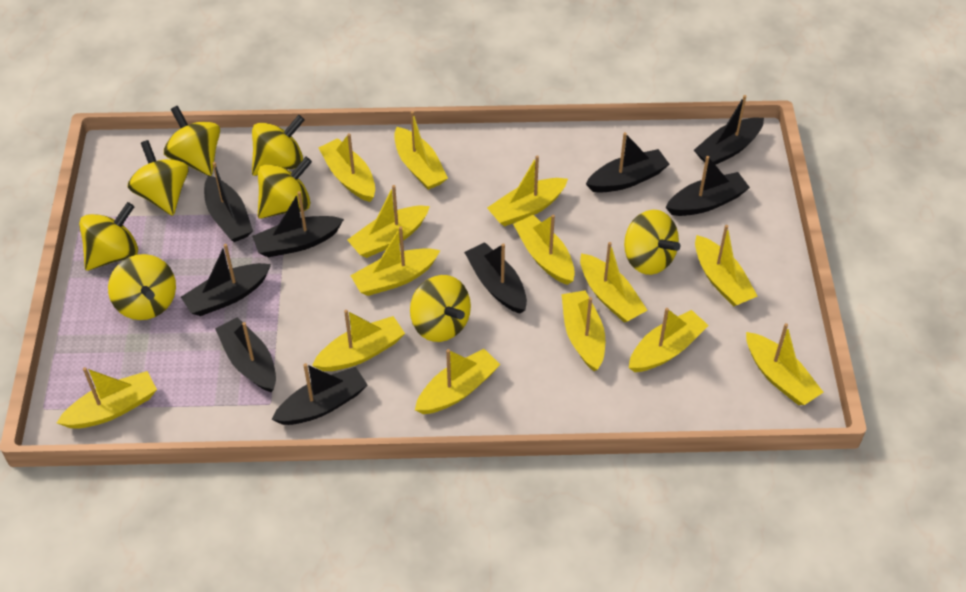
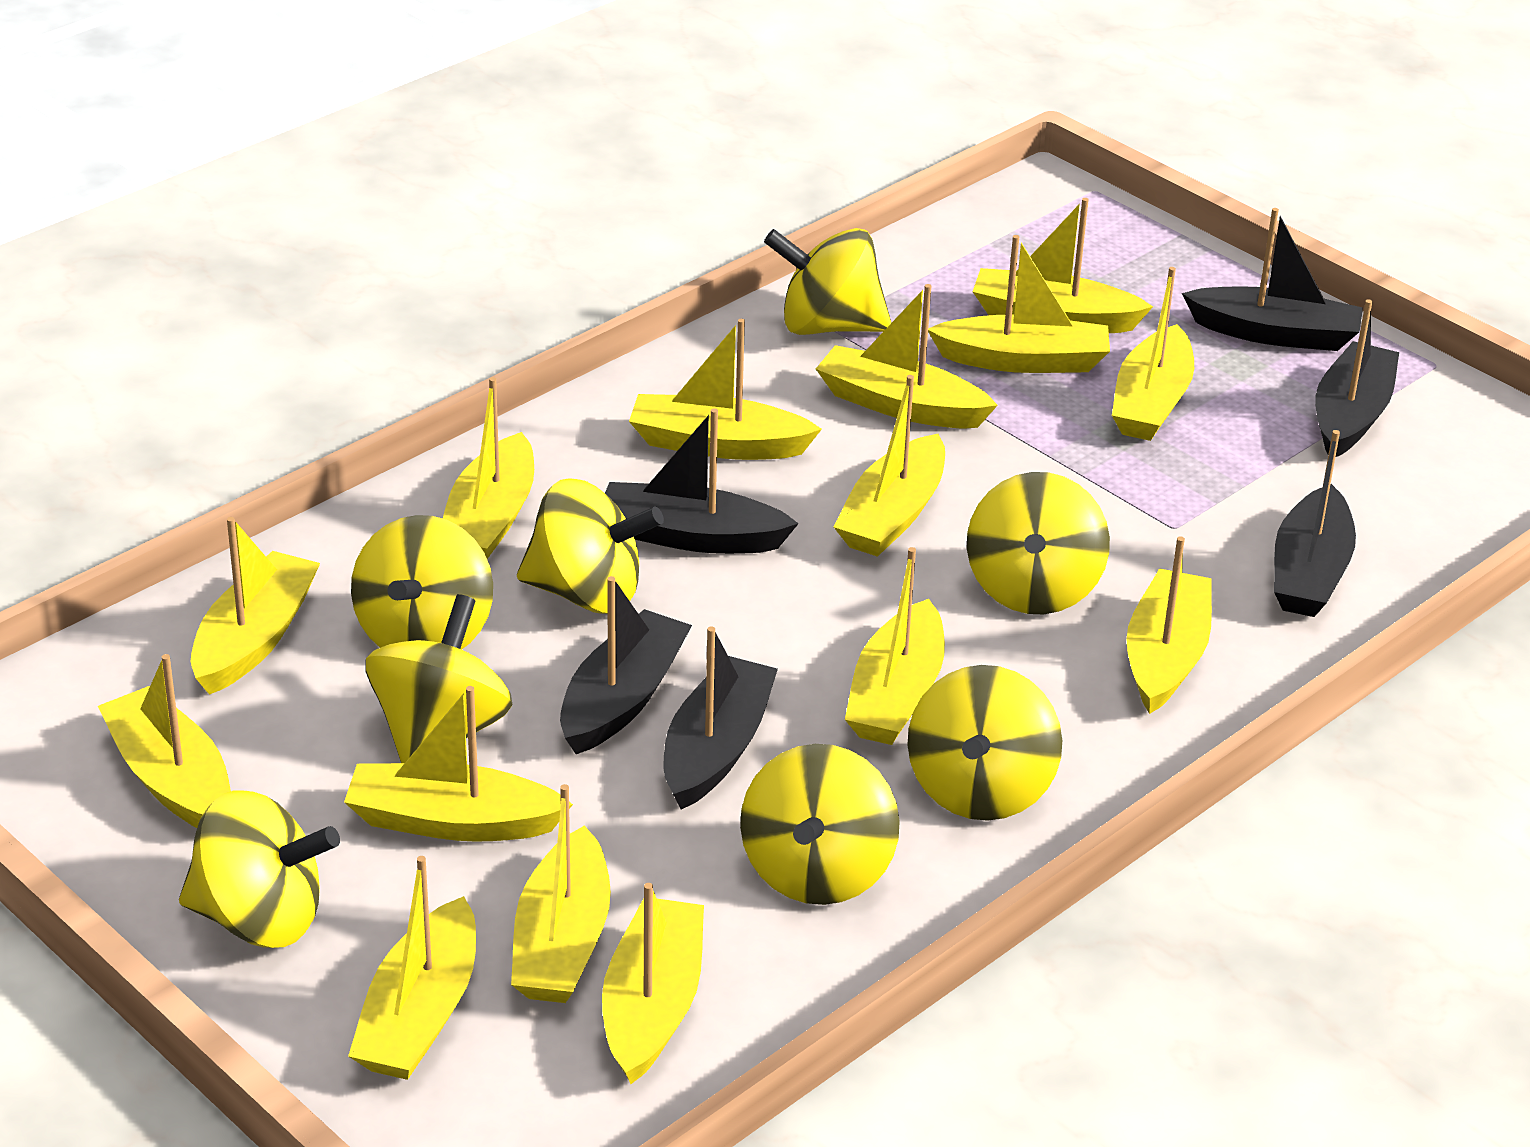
black boat: 9 -> 6
yellow boat: 14 -> 15

